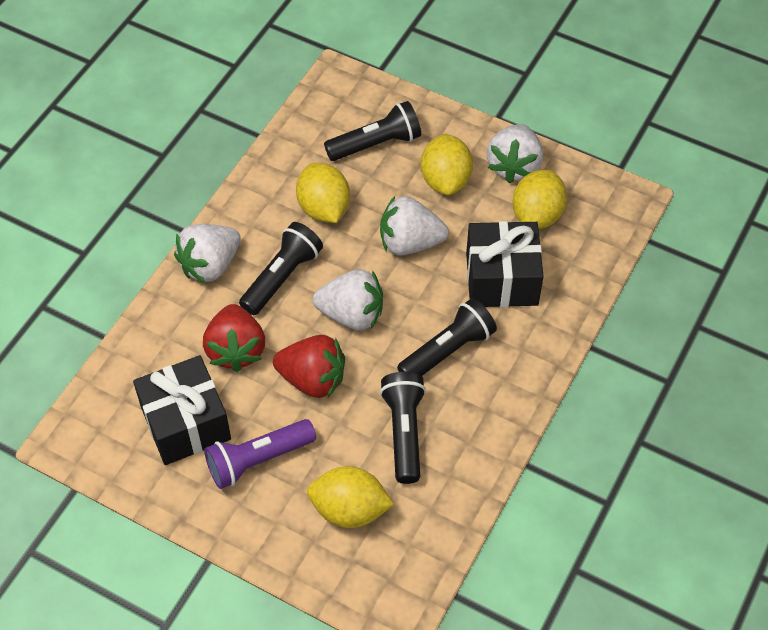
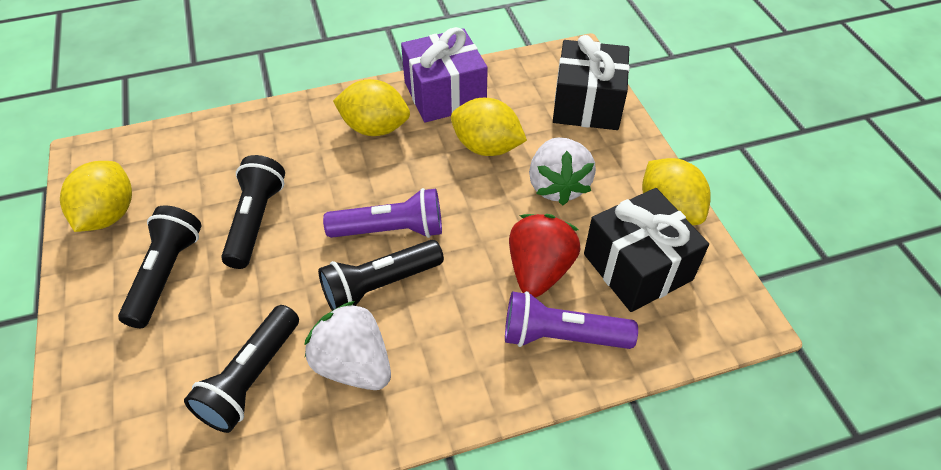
purple flashlight: 1 -> 2
purple gift: 0 -> 1
red strawberry: 2 -> 1
white strawberry: 4 -> 2

